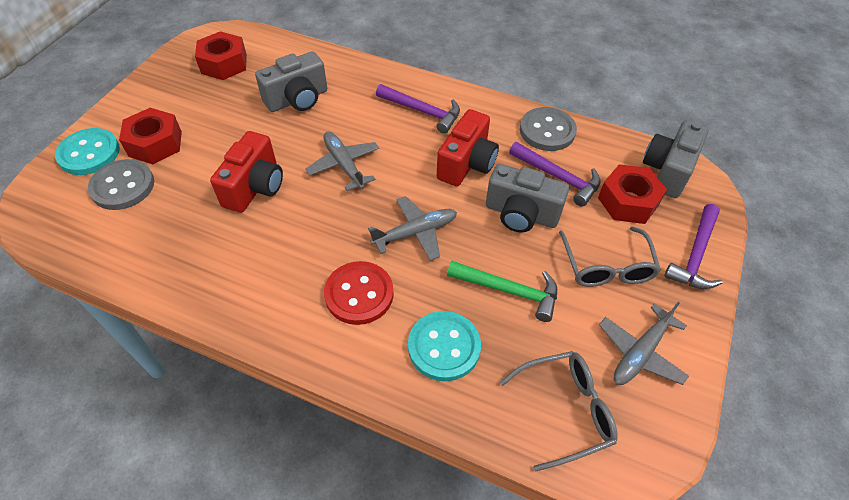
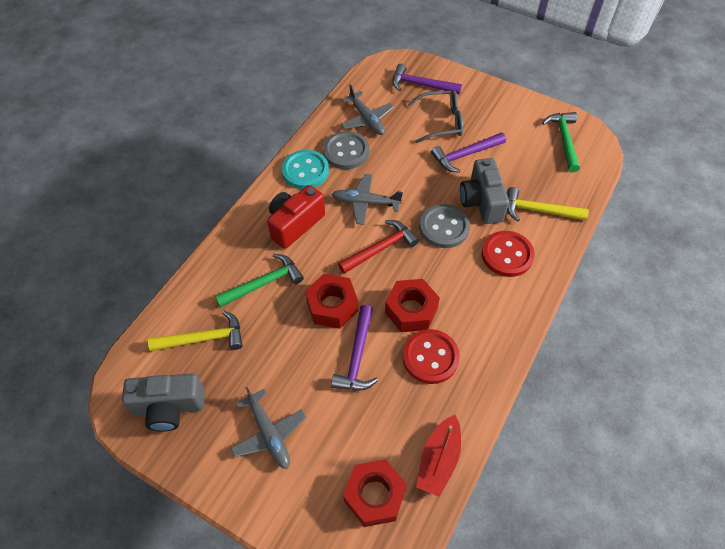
green hammer: 1 -> 2
grey camera: 3 -> 2
grey glasses: 2 -> 1
red boat: 0 -> 1
red button: 1 -> 2
red camera: 2 -> 1
red hammer: 0 -> 1
turquoise button: 2 -> 1
yellow hammer: 0 -> 2

